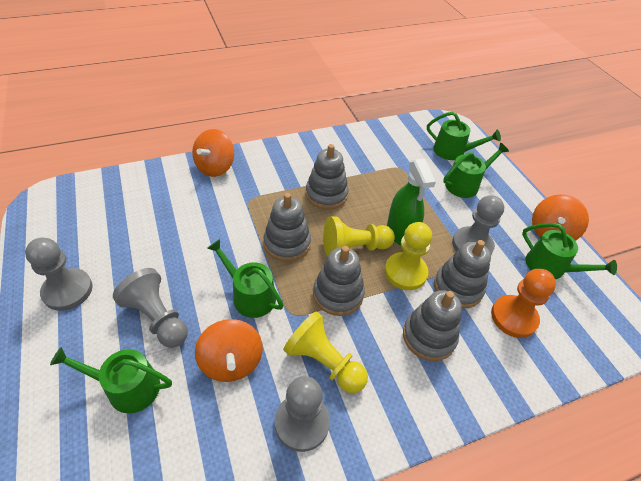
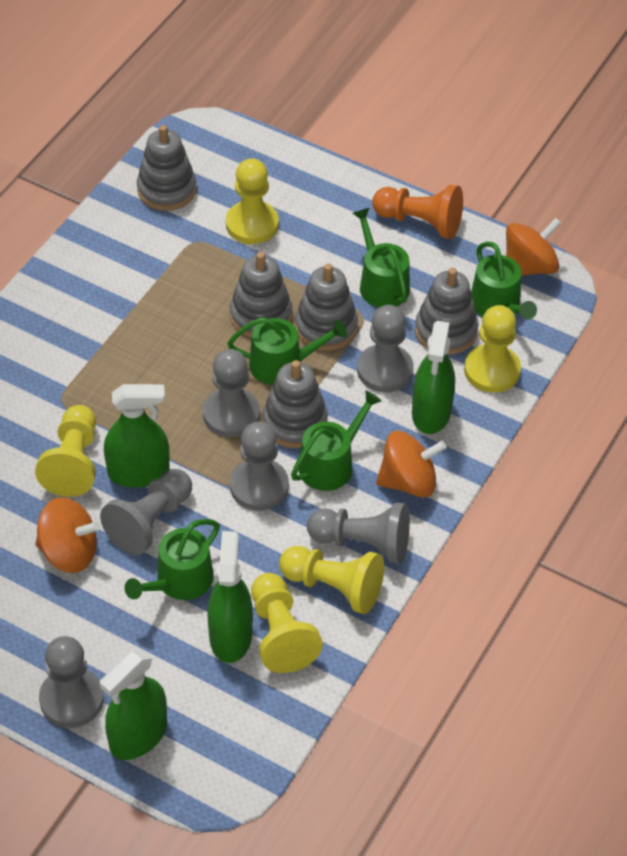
green spray bottle: 1 -> 4
grey pawn: 4 -> 6
yellow pawn: 3 -> 5

